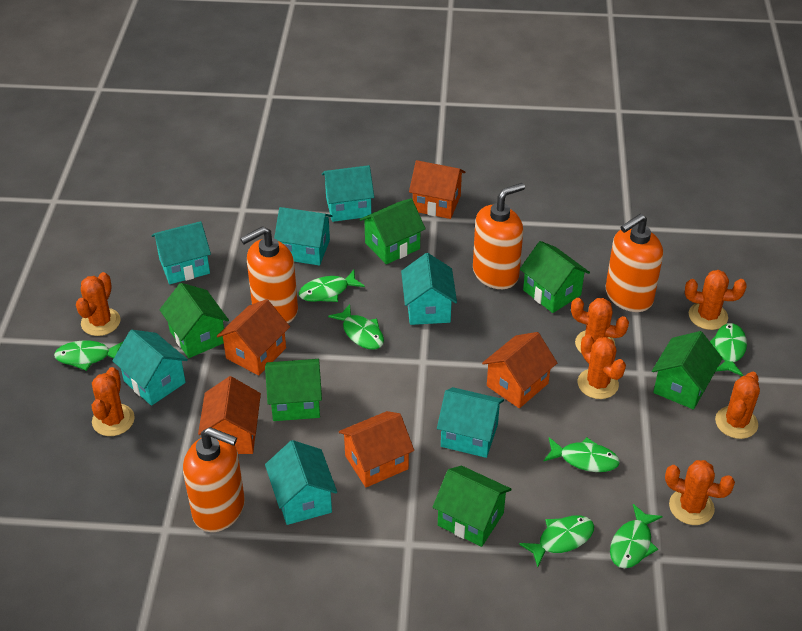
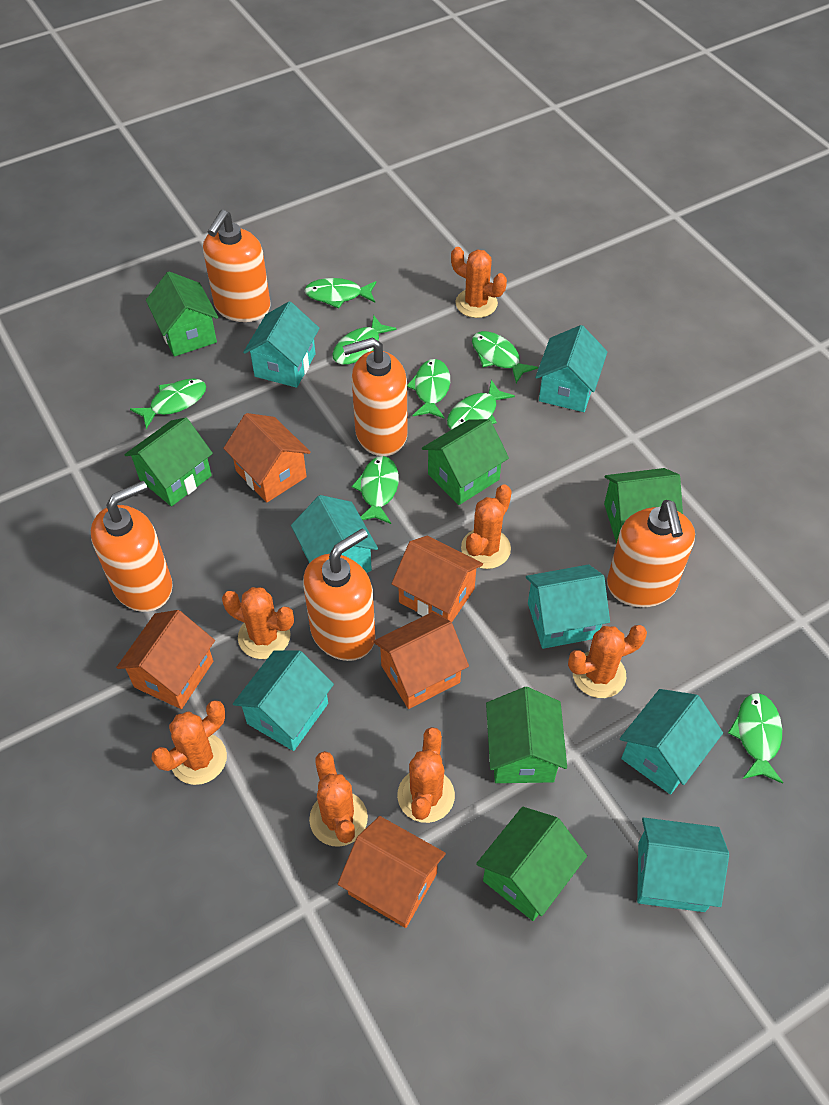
green fish: 7 -> 8
orange soap dispenser: 4 -> 5

